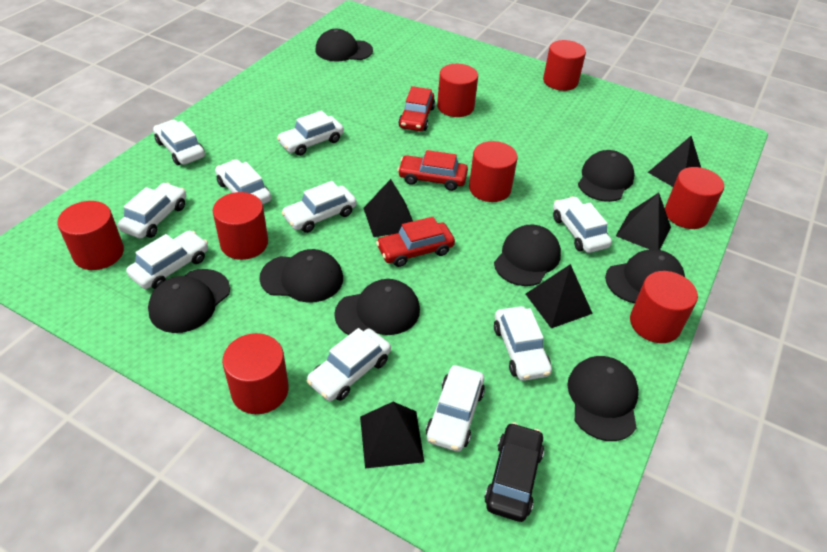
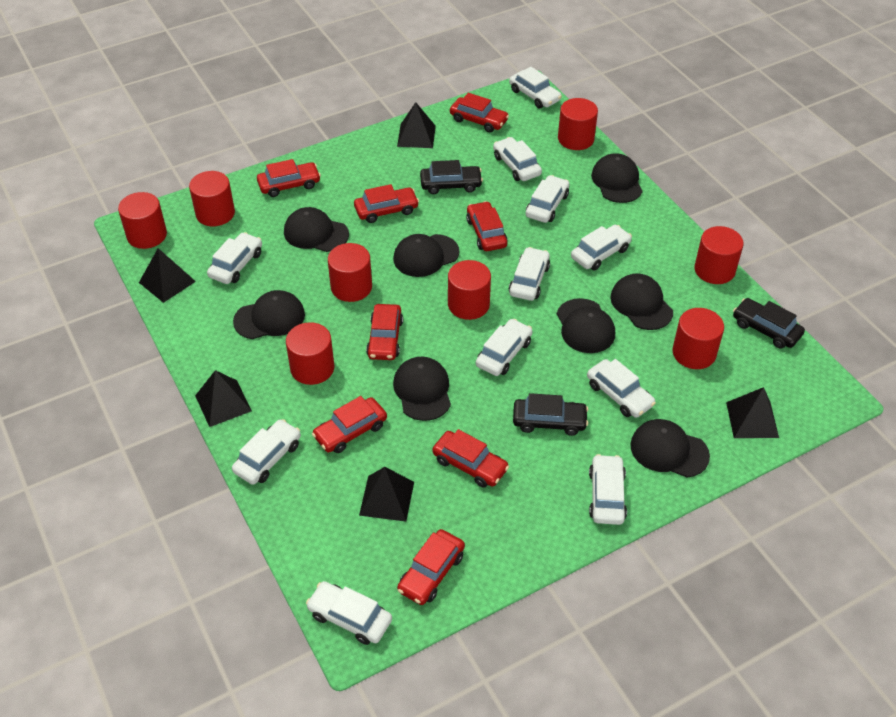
black car: 1 -> 3
red car: 3 -> 8
white car: 10 -> 11

